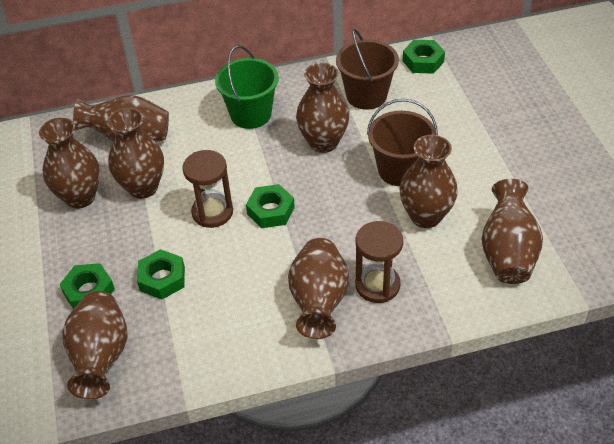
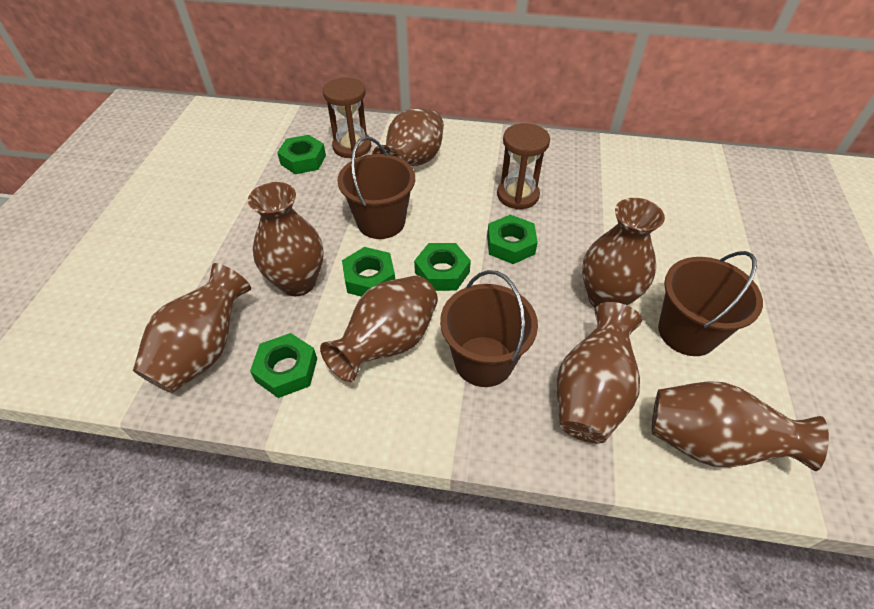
brown bucket: 2 -> 3
brown vase: 8 -> 7
green bucket: 1 -> 0
green nut: 4 -> 5

